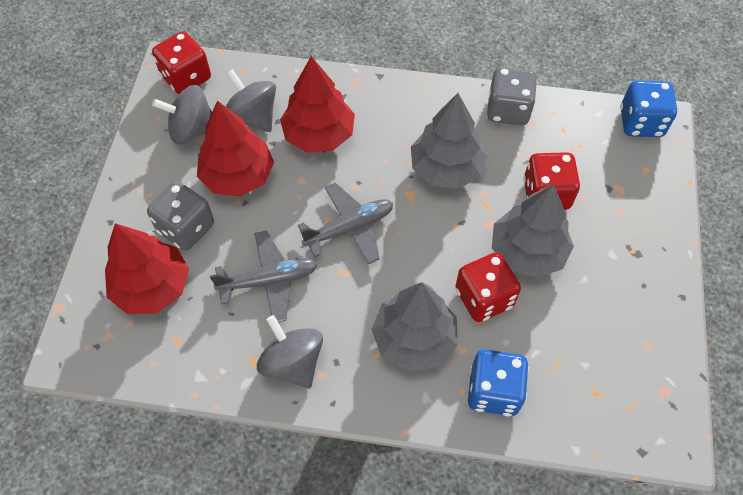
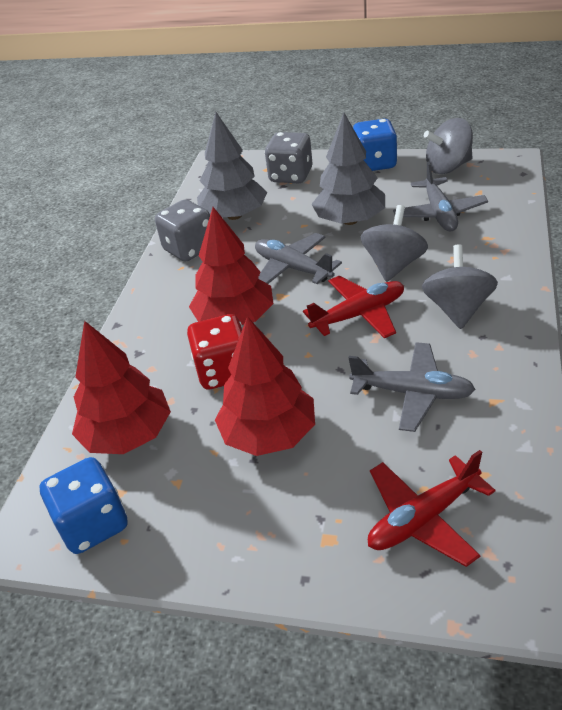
grey plane: 2 -> 3
grey tree: 3 -> 2
red dice: 3 -> 1
red plane: 0 -> 2

